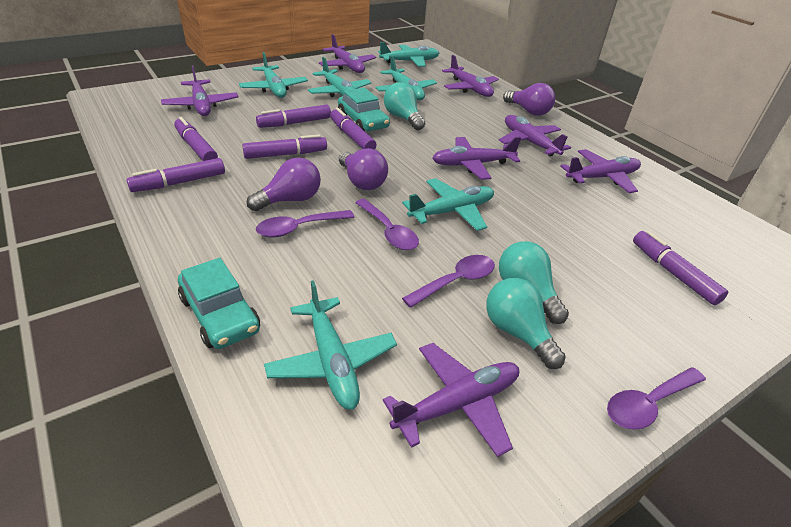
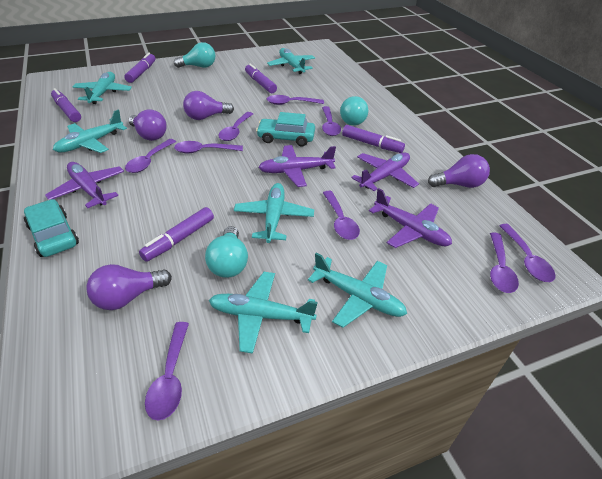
purple light bulb: 3 -> 4
purple marker: 6 -> 5
purple plane: 7 -> 4
purple spoon: 4 -> 9

